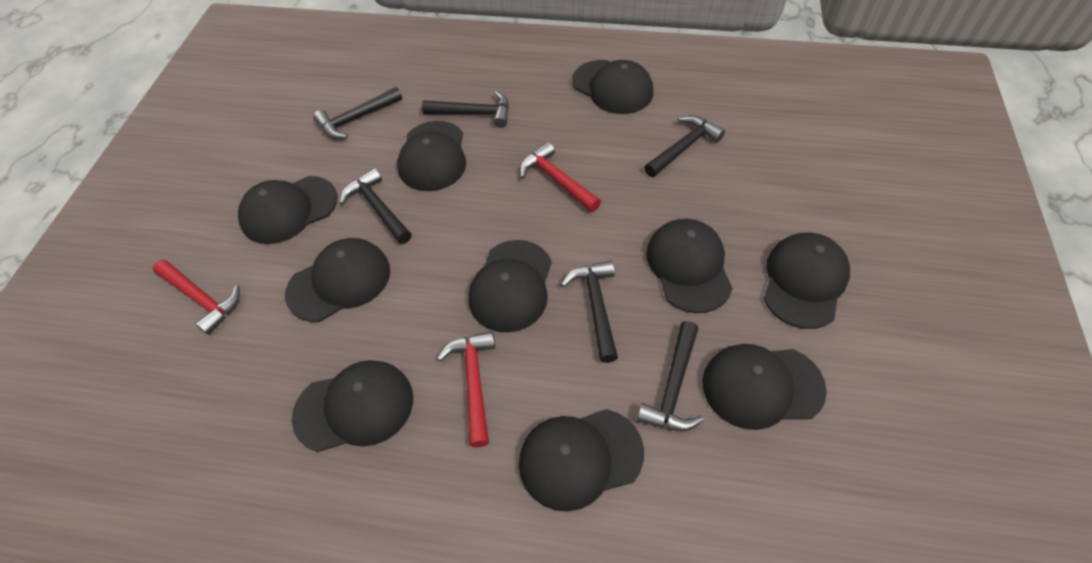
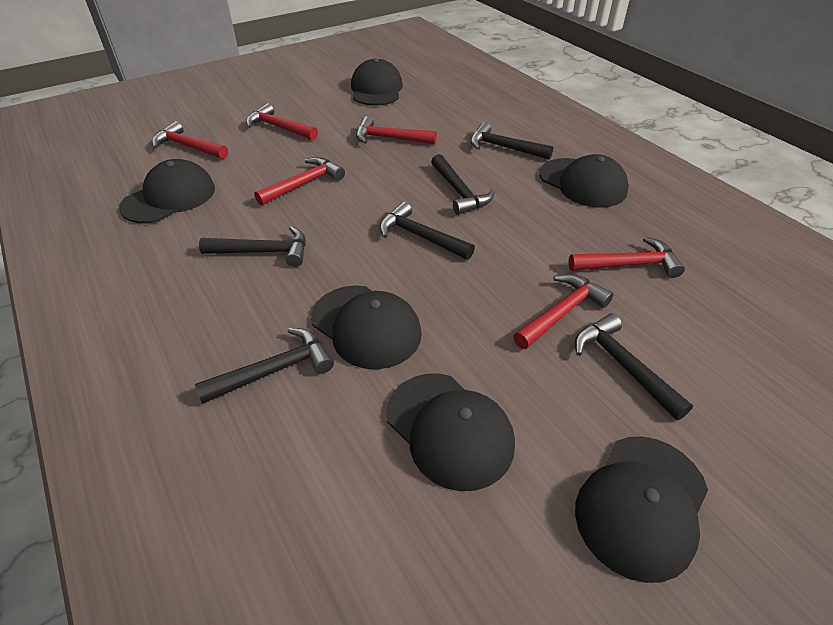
black cap: 10 -> 6
red hammer: 3 -> 6

